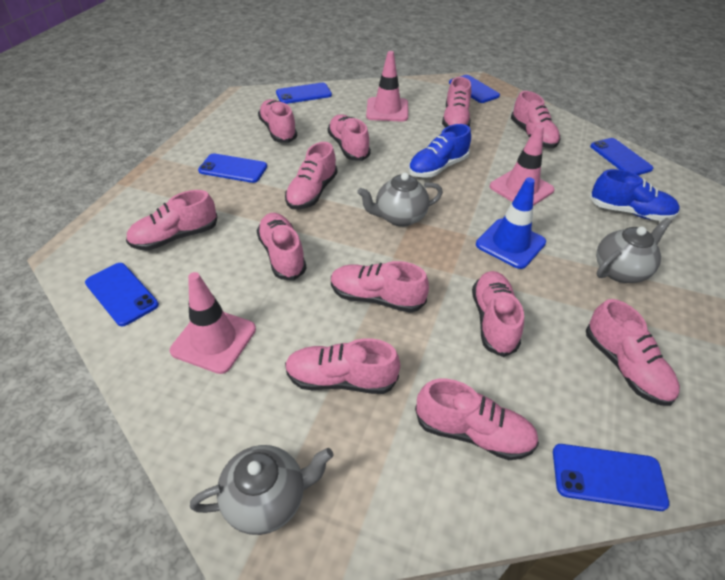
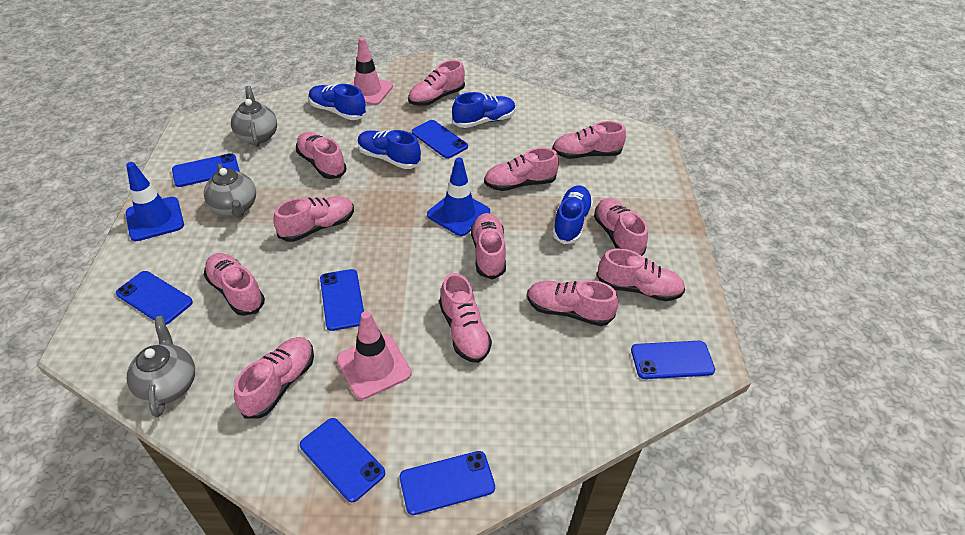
blue phone: 6 -> 7
blue shoe: 2 -> 4
blue traffic cone: 1 -> 2
pink traffic cone: 3 -> 2

